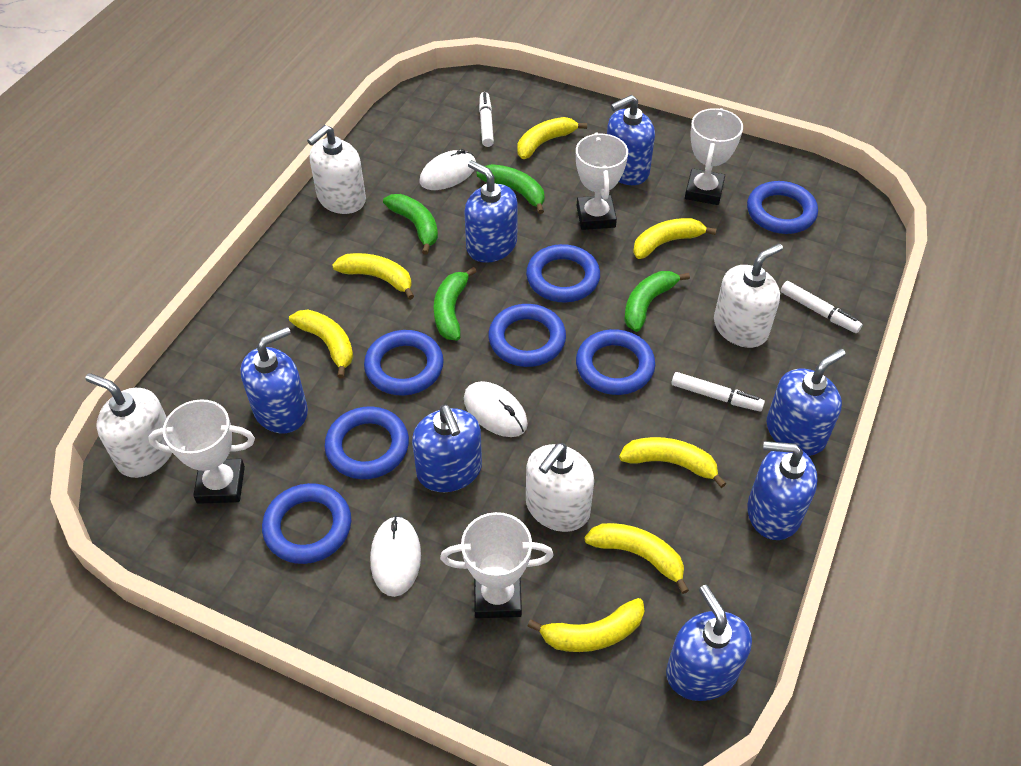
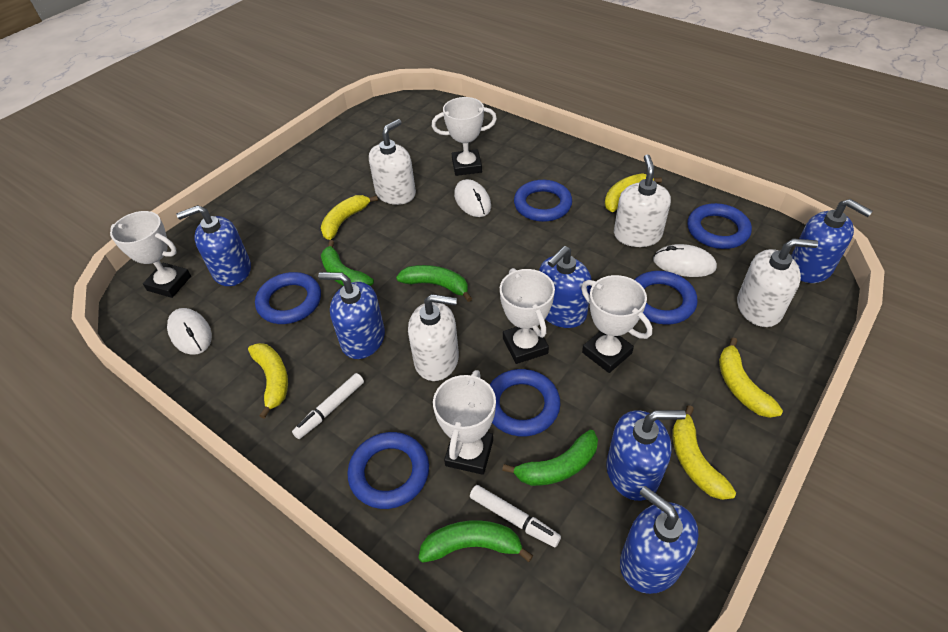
blue ring: 7 -> 6
blue soap dispenser: 7 -> 6
white marker: 3 -> 2
white trophy: 4 -> 5
yellow banana: 7 -> 5

